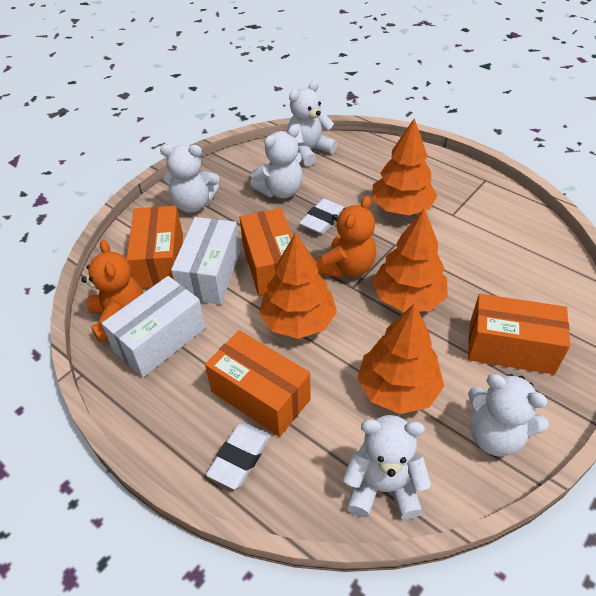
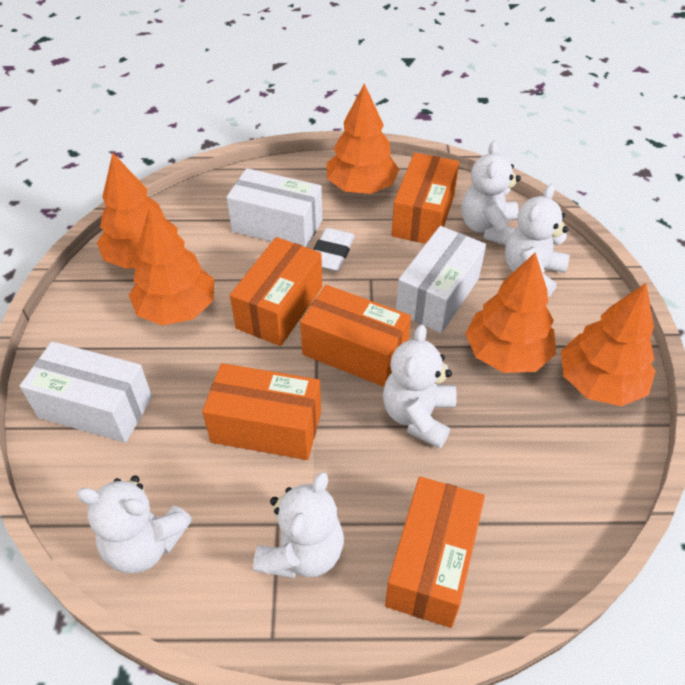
orange box: 4 -> 5
orange teddy bear: 2 -> 0
orange tree: 4 -> 5
white box: 2 -> 3
white eraser: 2 -> 1

